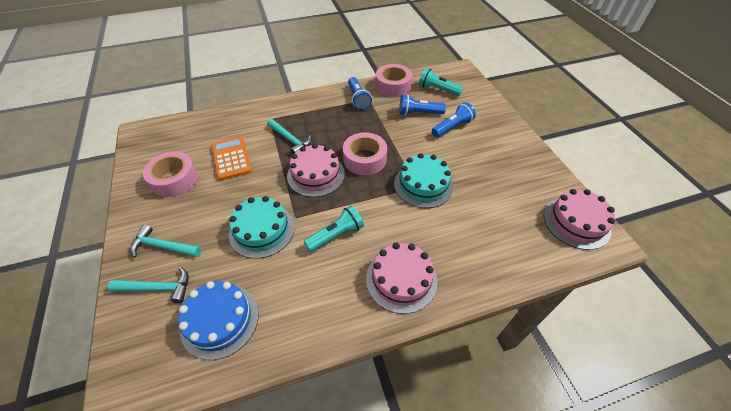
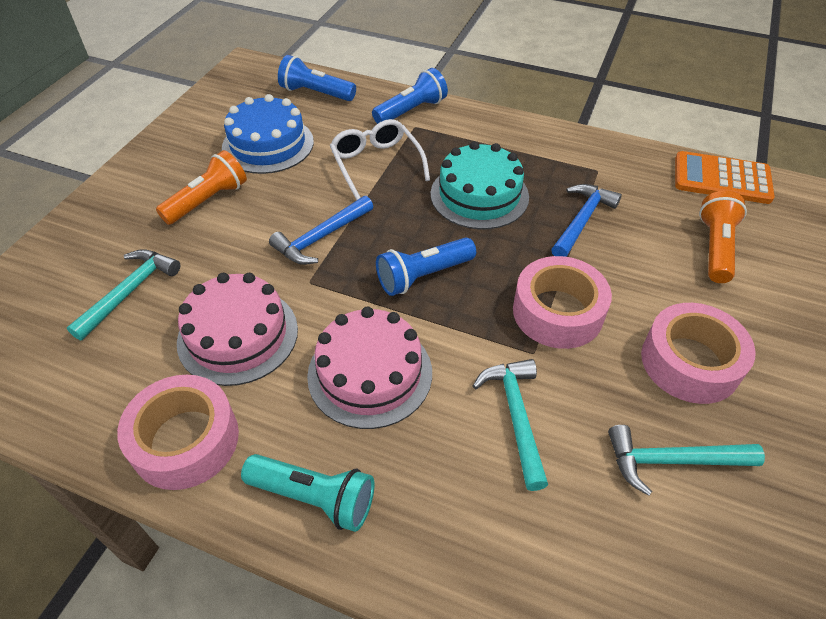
blue hammer: 0 -> 2
orange flashlight: 0 -> 2
pink cake: 3 -> 2
turquoise cake: 2 -> 1
turquoise flashlight: 2 -> 1
white glasses: 0 -> 1

